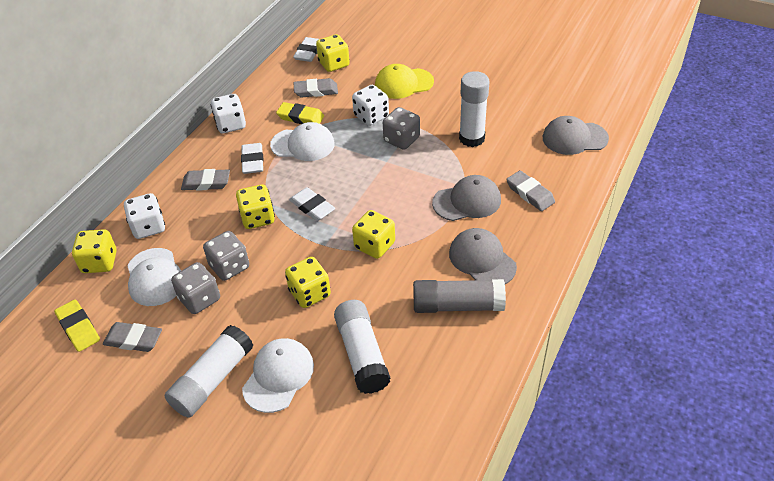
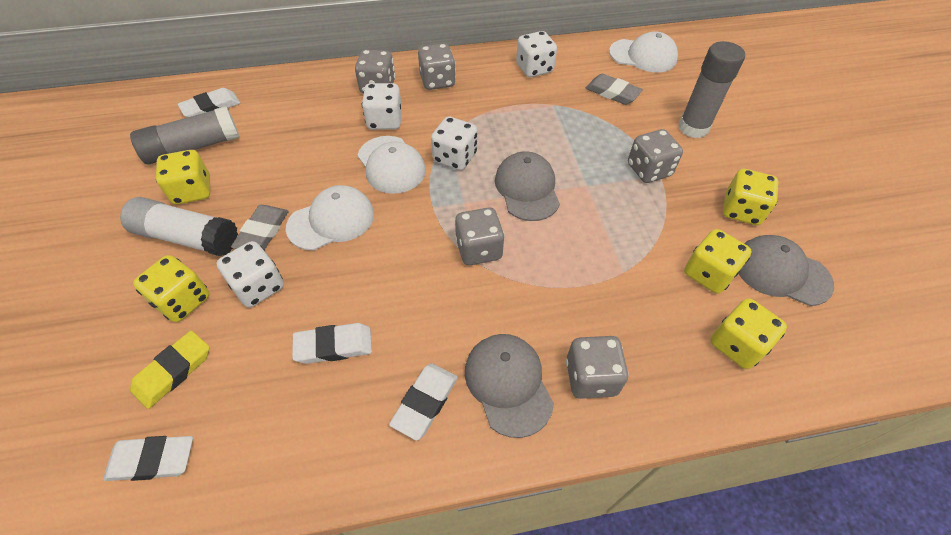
grey dice: 3 -> 5
grey eraser: 4 -> 2
grey glue stick: 1 -> 2
white dice: 3 -> 4
white eraser: 3 -> 4
white glue stick: 3 -> 1
yellow cap: 1 -> 0
yellow eraser: 2 -> 1

